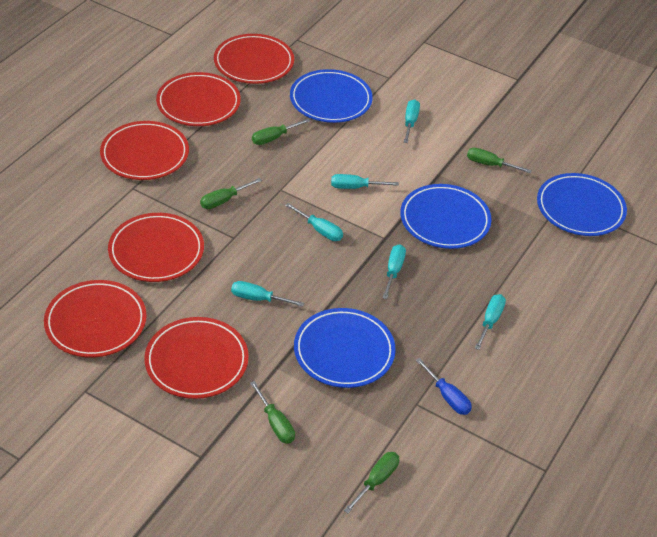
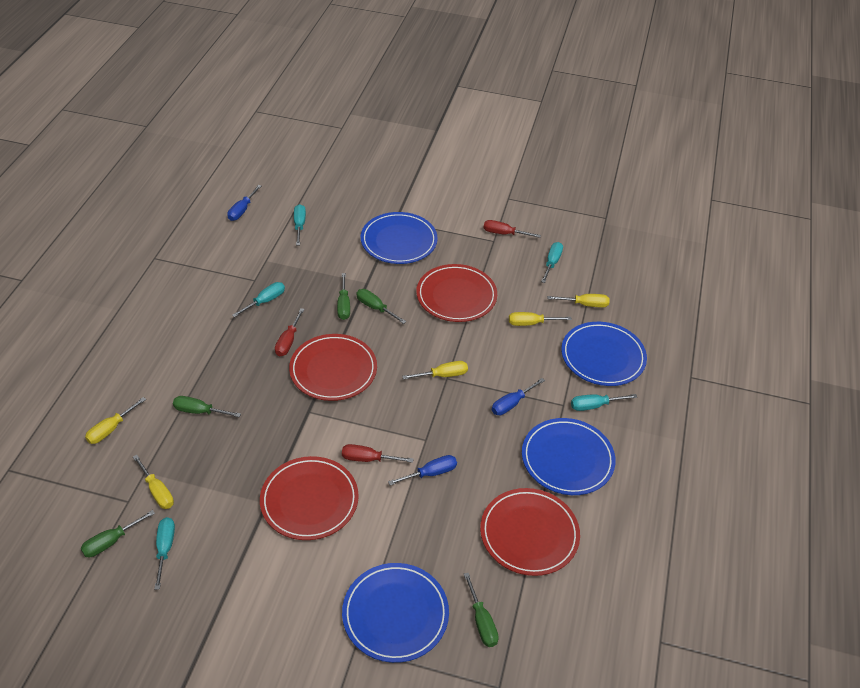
blue screwdriver: 1 -> 3
red plate: 6 -> 4
red screwdriver: 0 -> 3
turquoise screwdriver: 6 -> 5
yellow screwdriver: 0 -> 5

